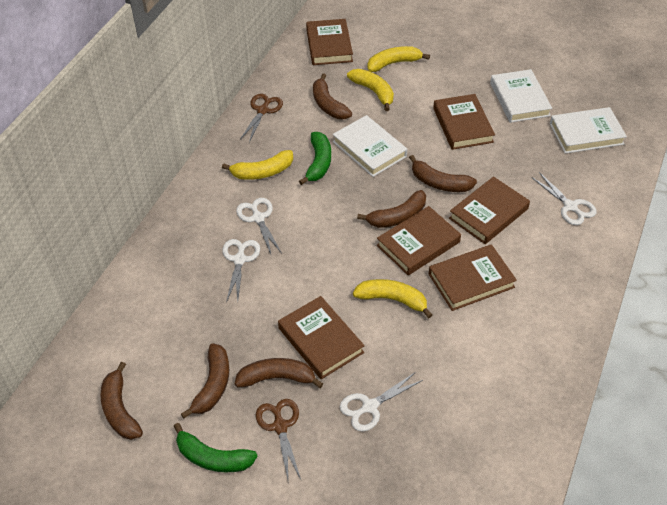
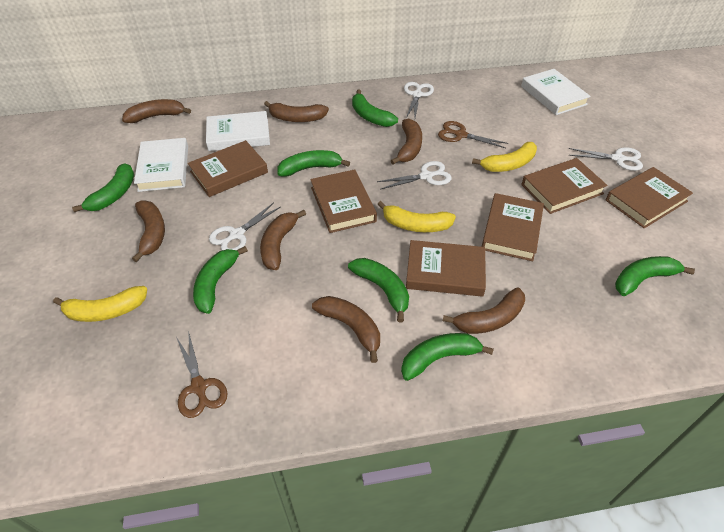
brown banana: 6 -> 7
green banana: 2 -> 7
yellow banana: 4 -> 3

